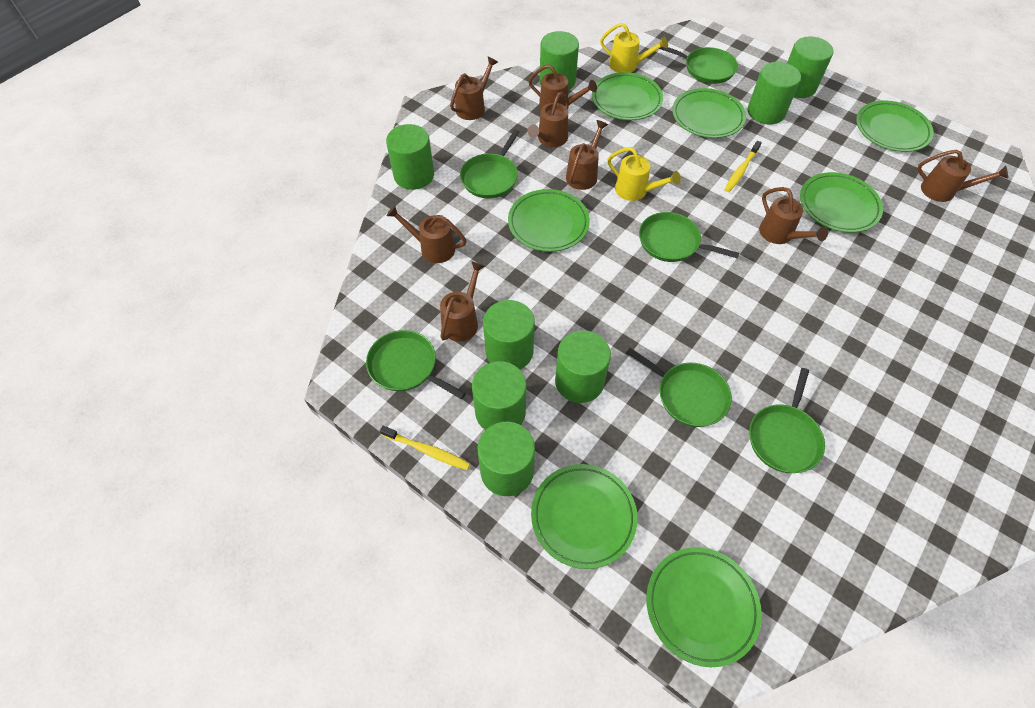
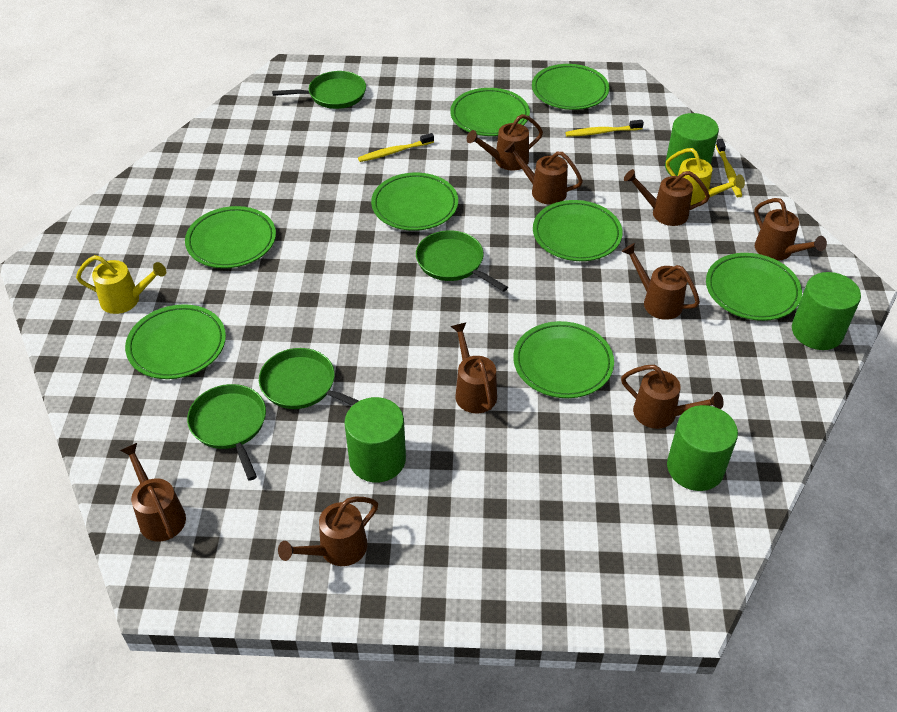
brown watering can: 8 -> 9
green cylinder: 8 -> 4
green pan: 6 -> 4
green plate: 7 -> 8
yellow toothbrush: 2 -> 3

